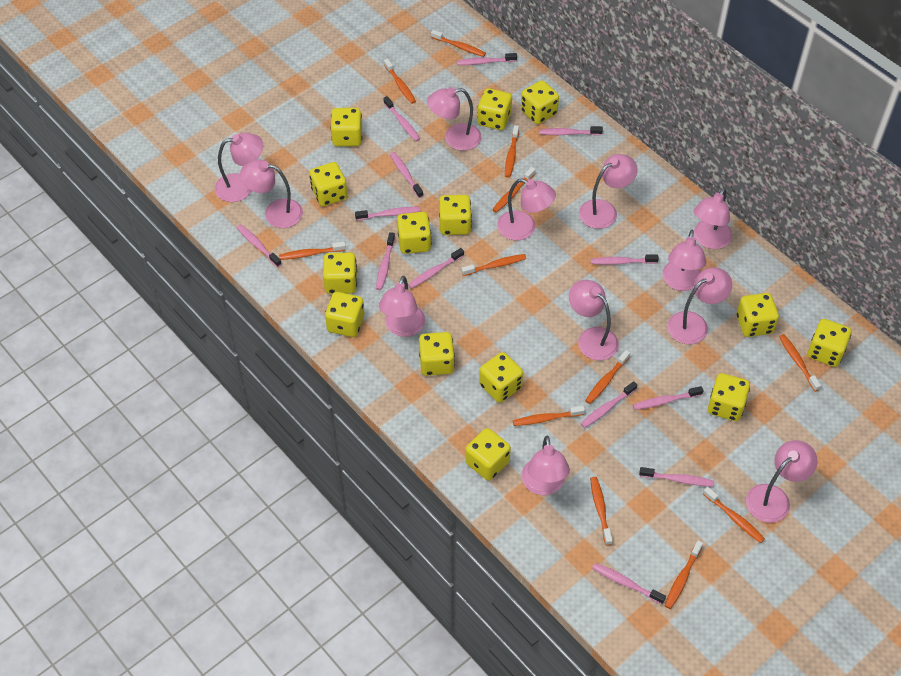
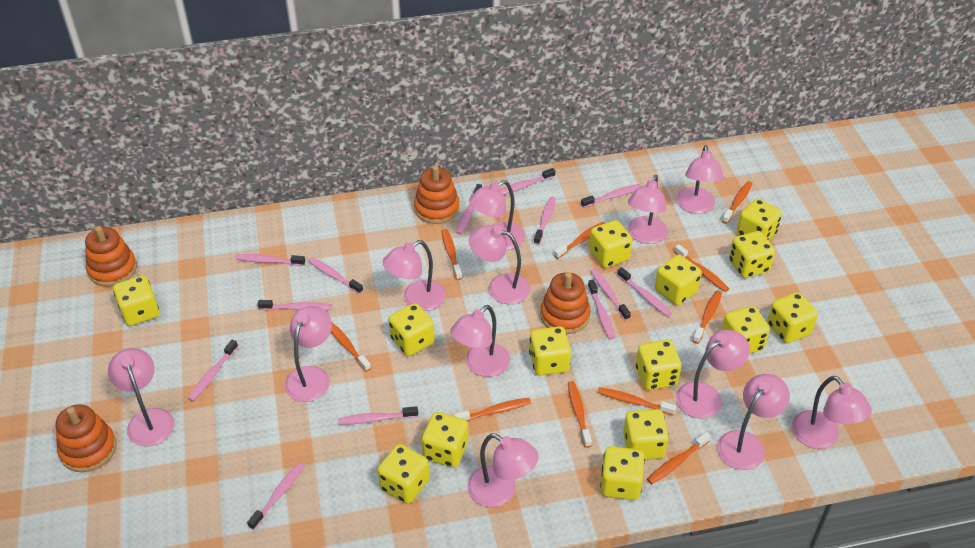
orange stacking toy: 0 -> 4
orange toothbrush: 12 -> 10

